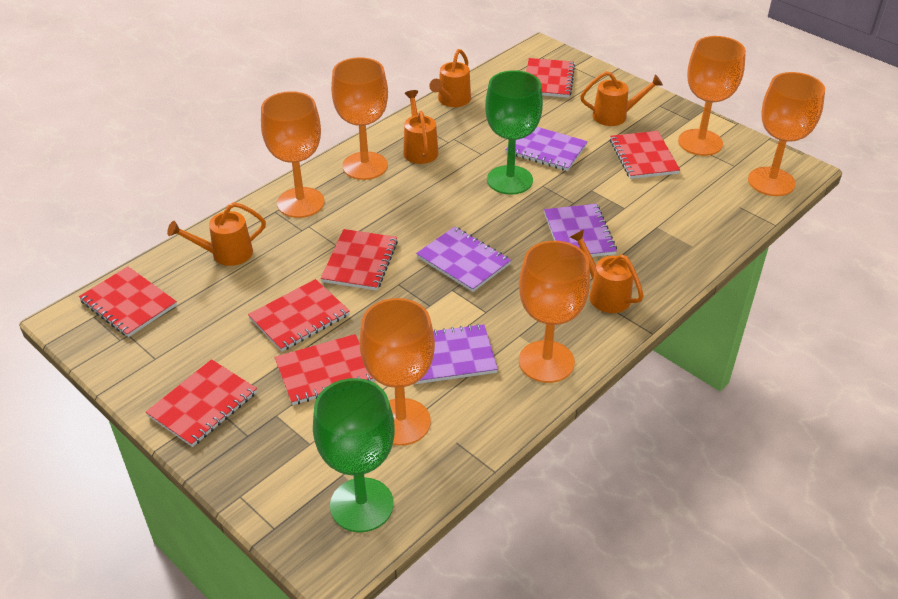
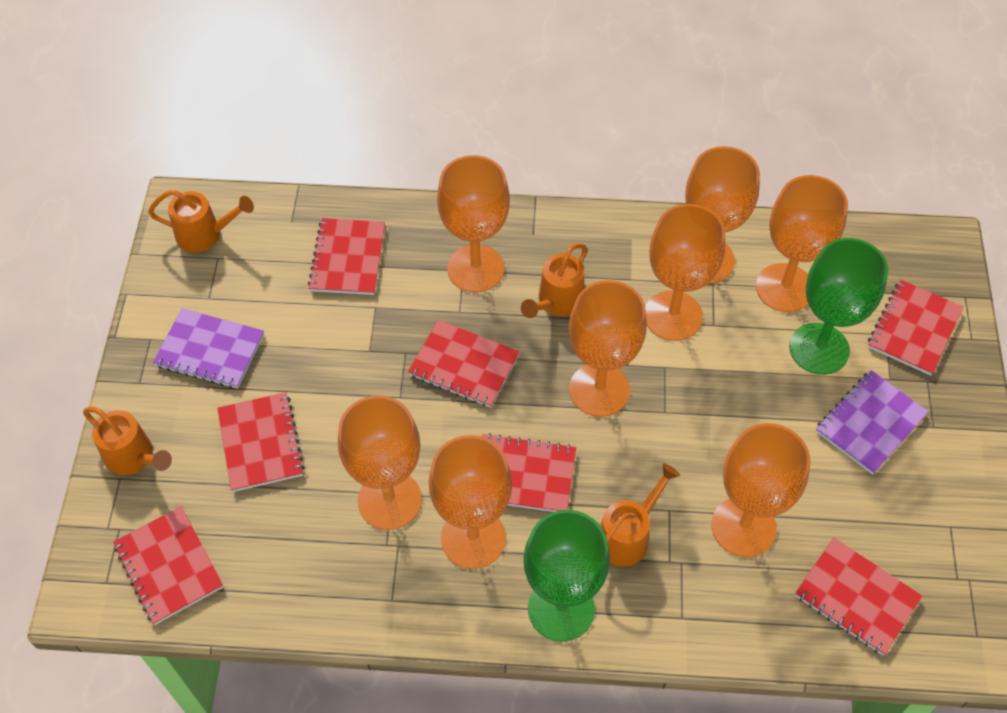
orange goblet: 6 -> 8
orange watering can: 5 -> 4
purple notebook: 4 -> 2

